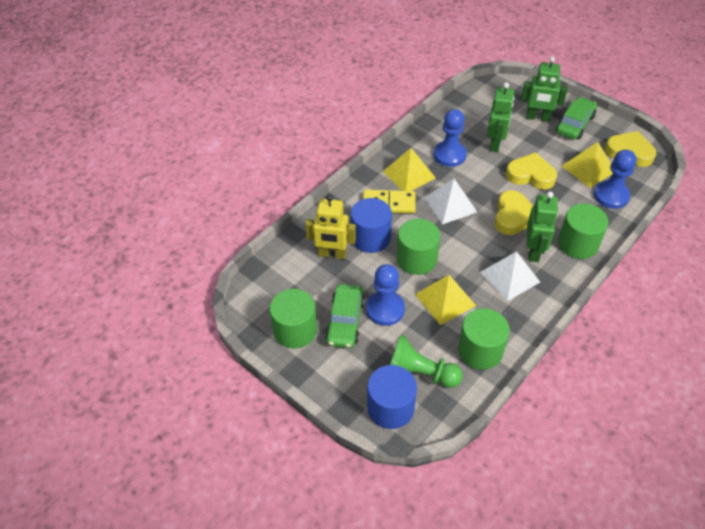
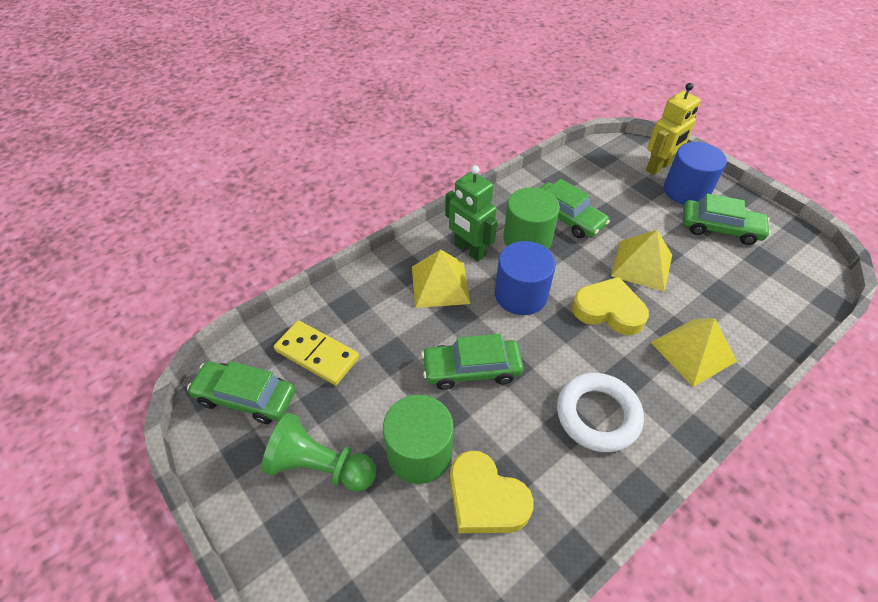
blue pawn: 3 -> 0
green car: 2 -> 4
green cylinder: 4 -> 2
green robot: 3 -> 1
white pyramid: 2 -> 0
white ring: 0 -> 1
yellow heart: 3 -> 2

